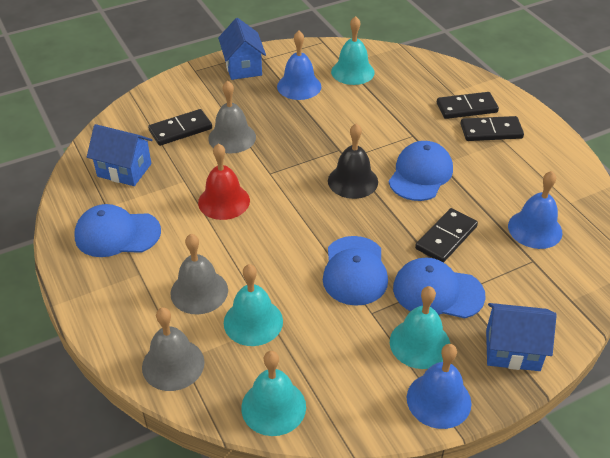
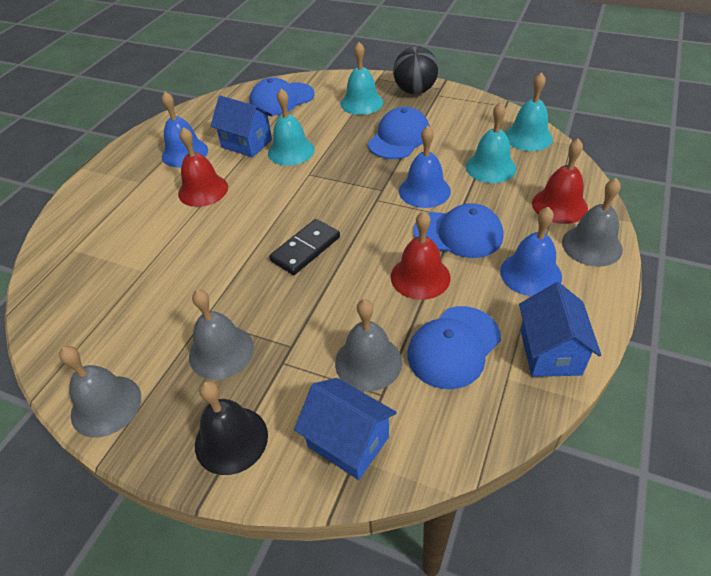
black ball: 0 -> 1
black domino: 4 -> 1
grey bell: 3 -> 4
red bell: 1 -> 3

